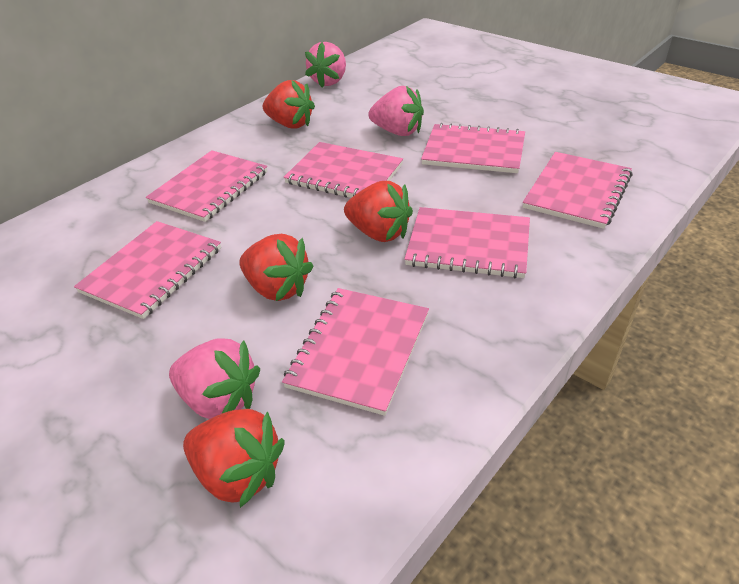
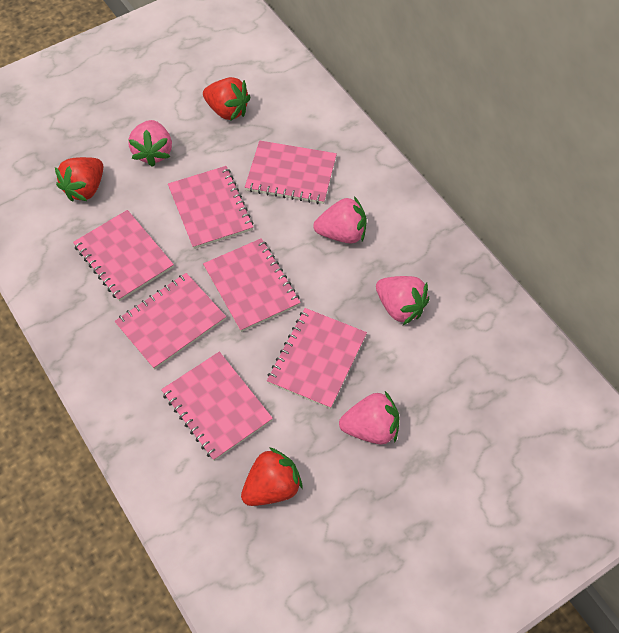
pink strawberry: 3 -> 4
red strawberry: 4 -> 3

